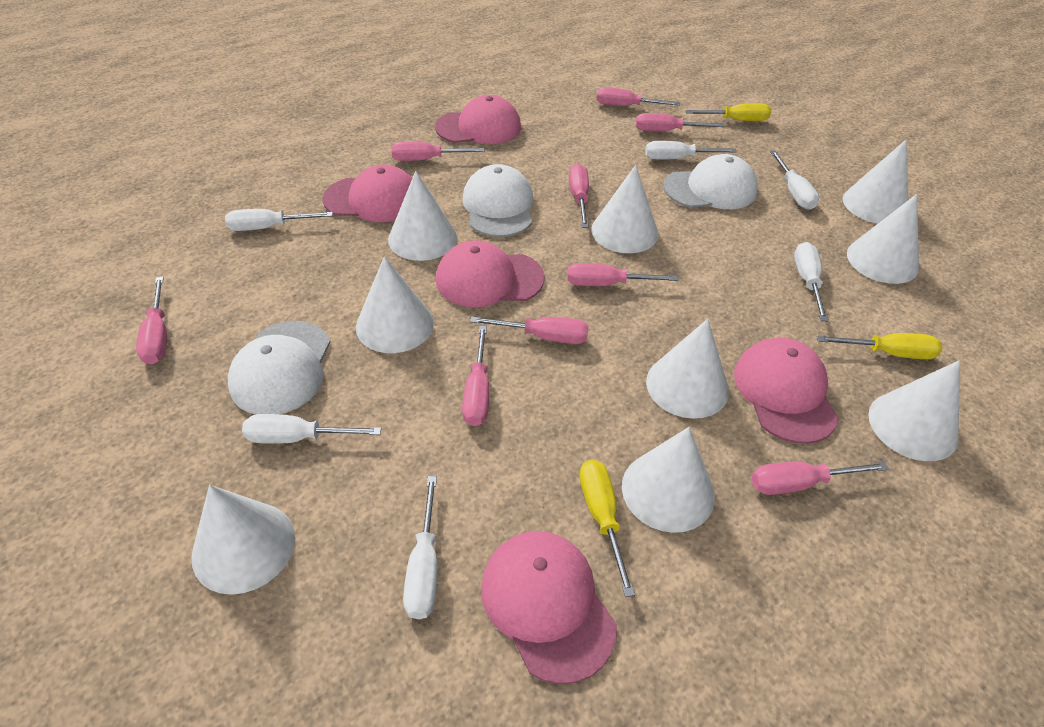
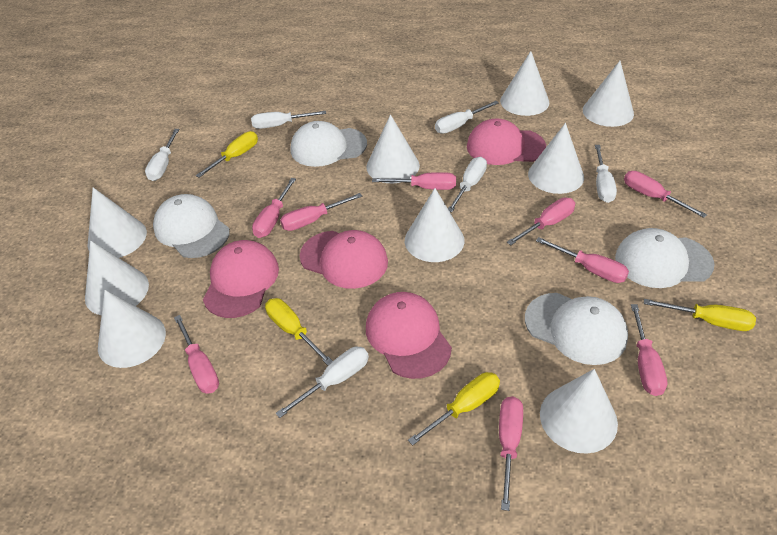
pink cap: 5 -> 4
white cap: 3 -> 4
yellow screwdriver: 3 -> 4

